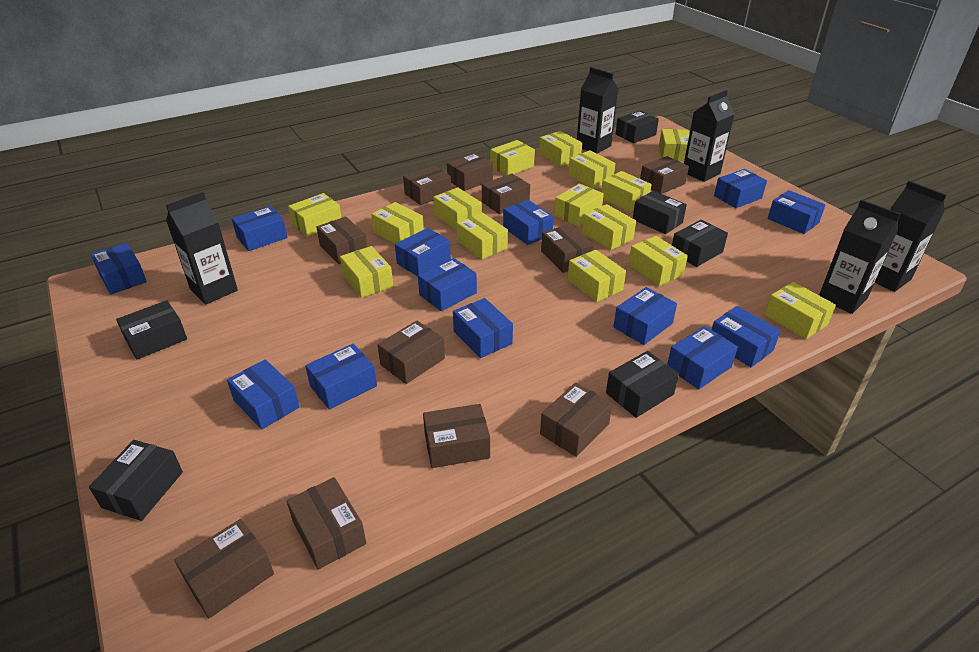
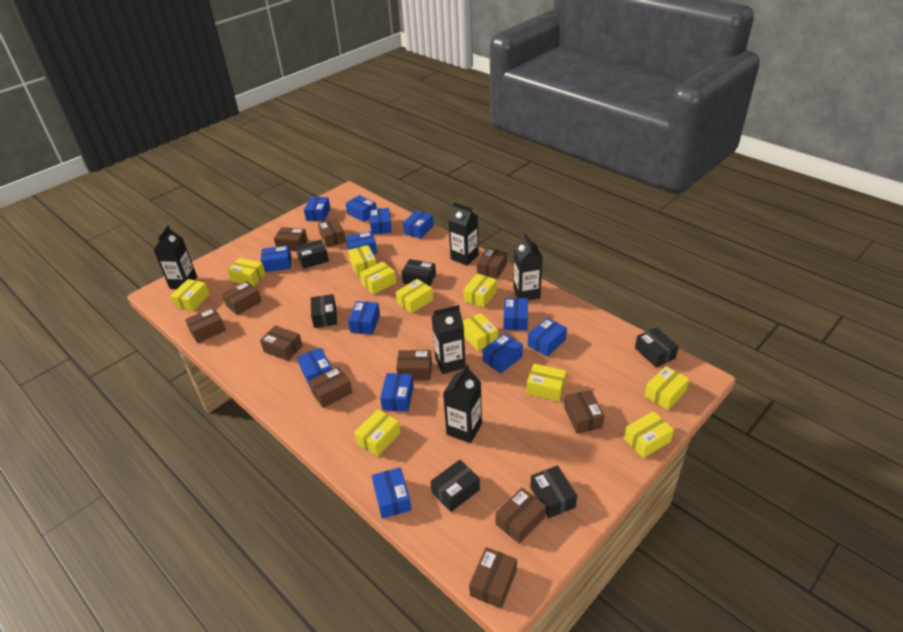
yellow box: 15 -> 11

